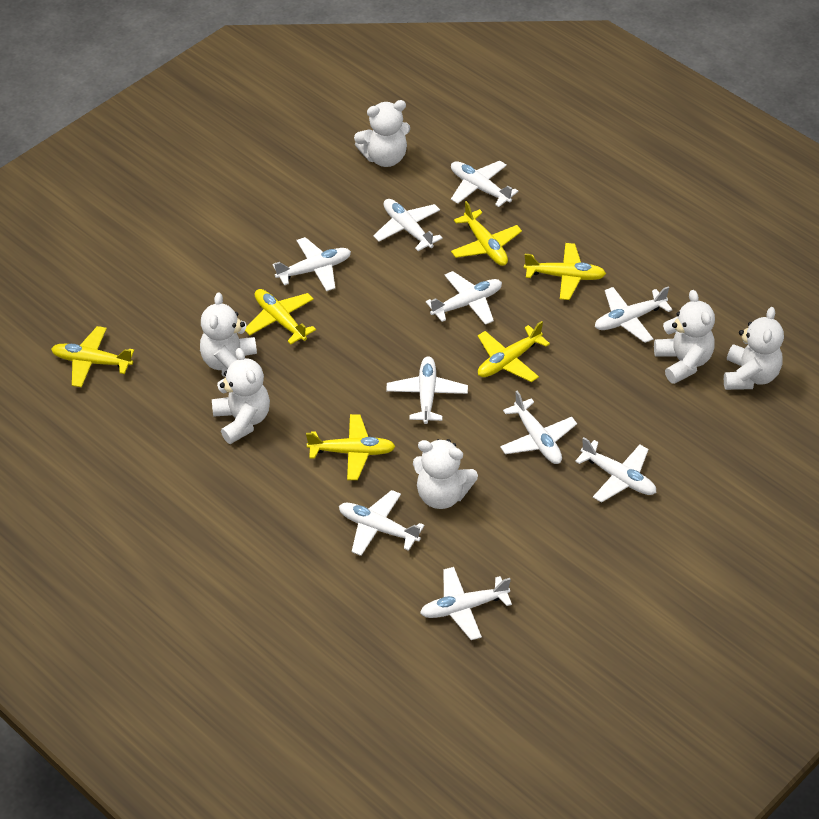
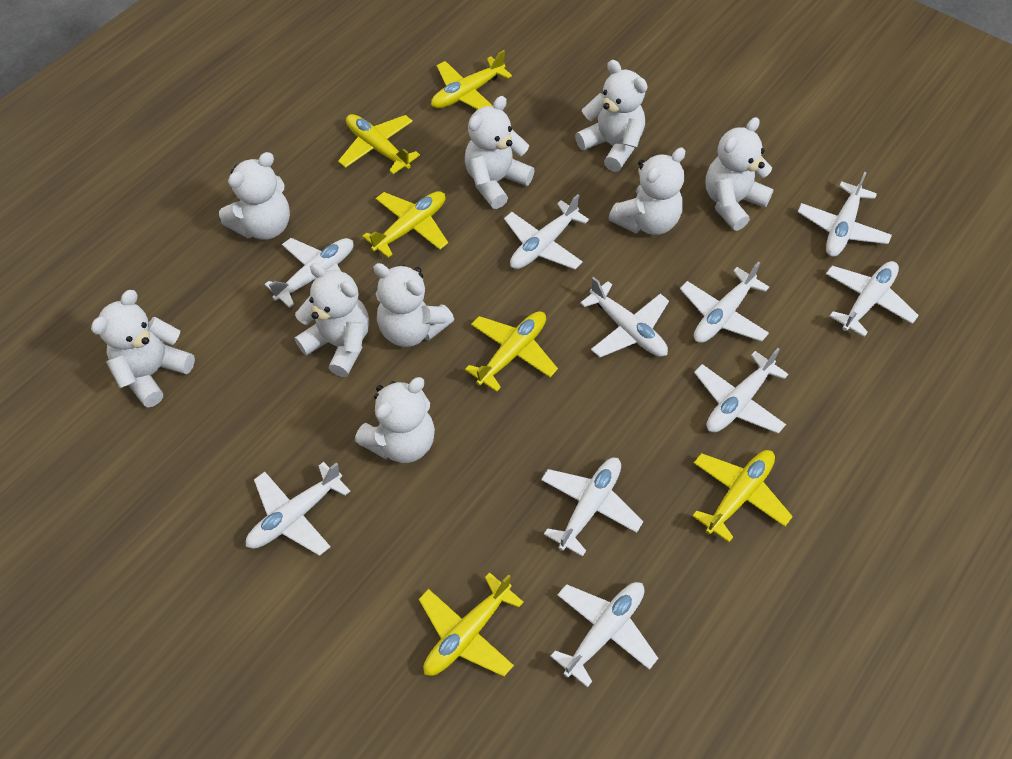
white teddy bear: 6 -> 9

